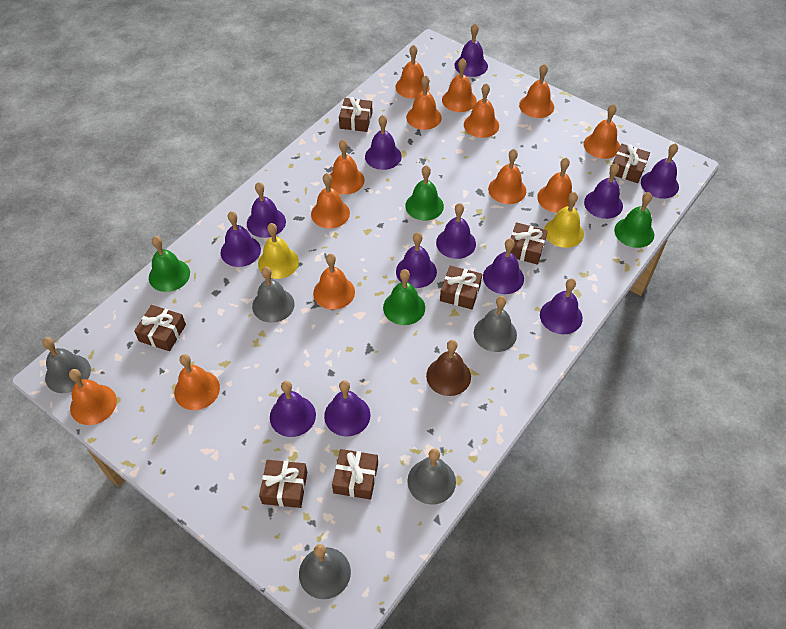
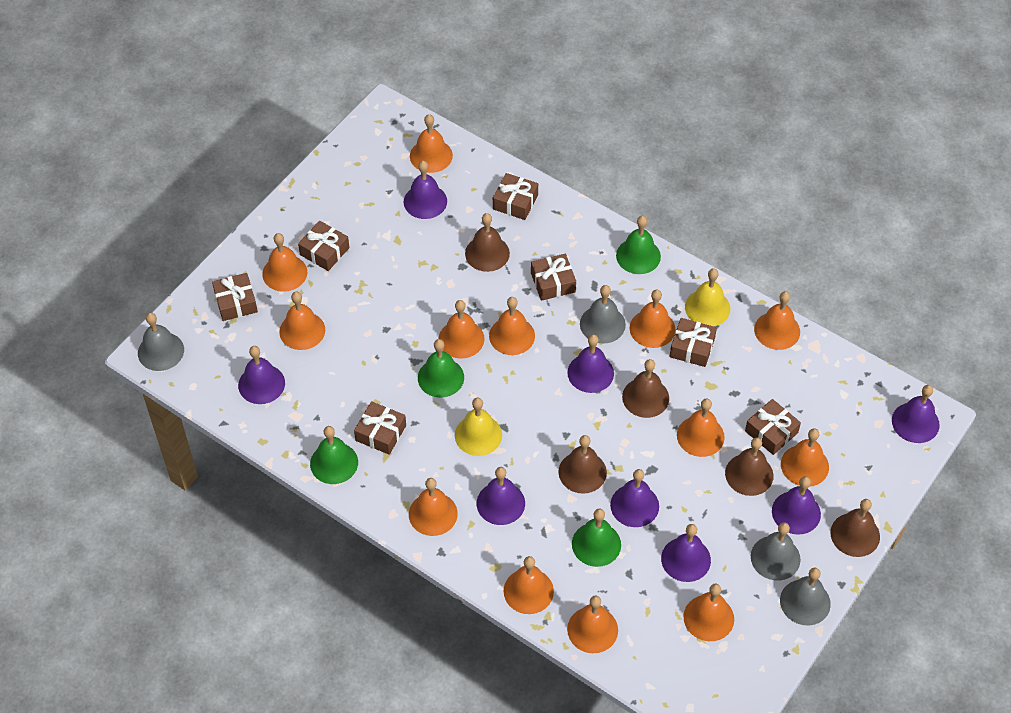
brown bell: 1 -> 5
grey bell: 5 -> 4
purple bell: 12 -> 8

